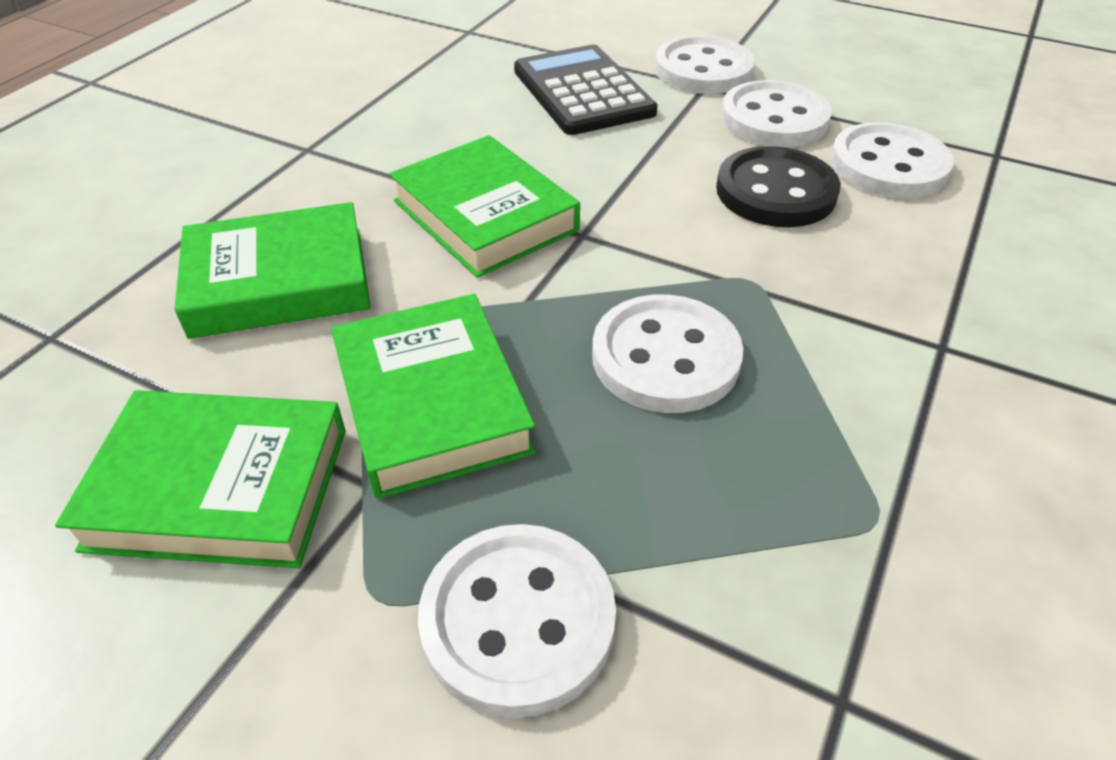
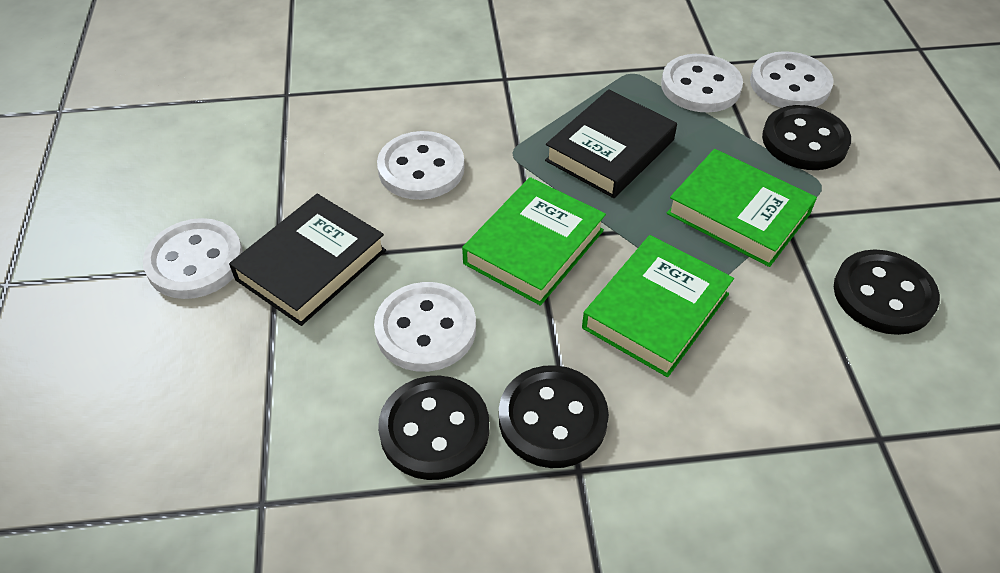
black book: 0 -> 2
black button: 1 -> 4
black calculator: 1 -> 0
green book: 4 -> 3

